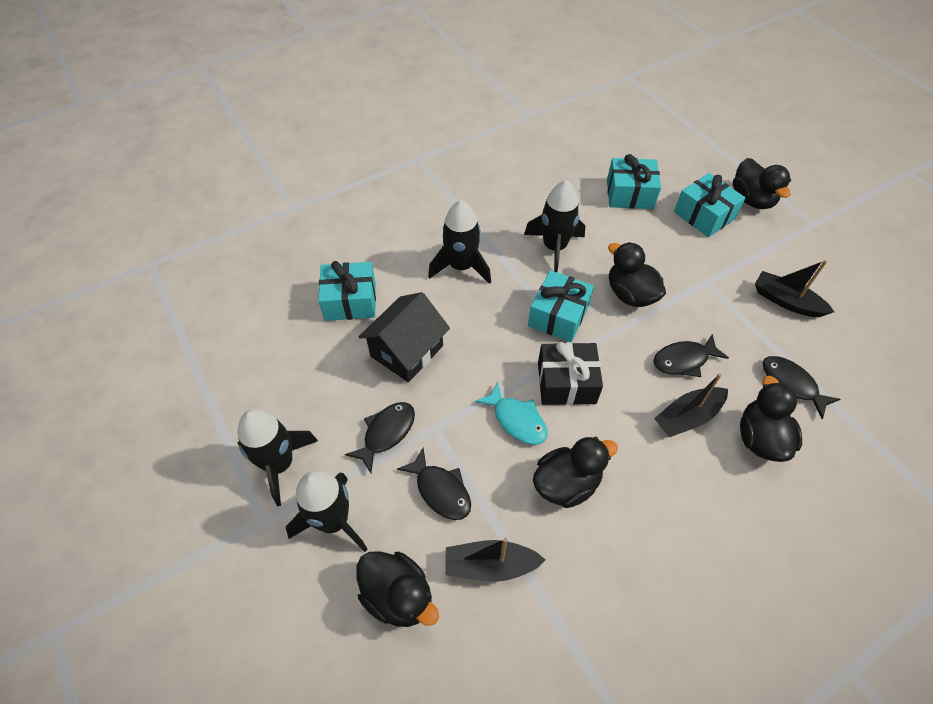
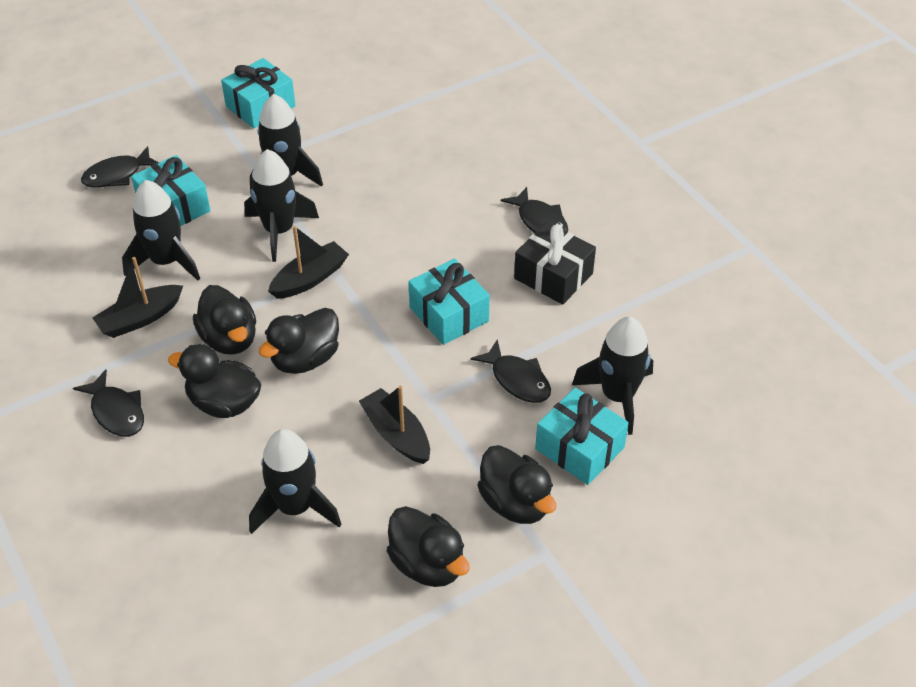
black house: 1 -> 0
black rocket: 4 -> 5
turquoise fish: 1 -> 0

